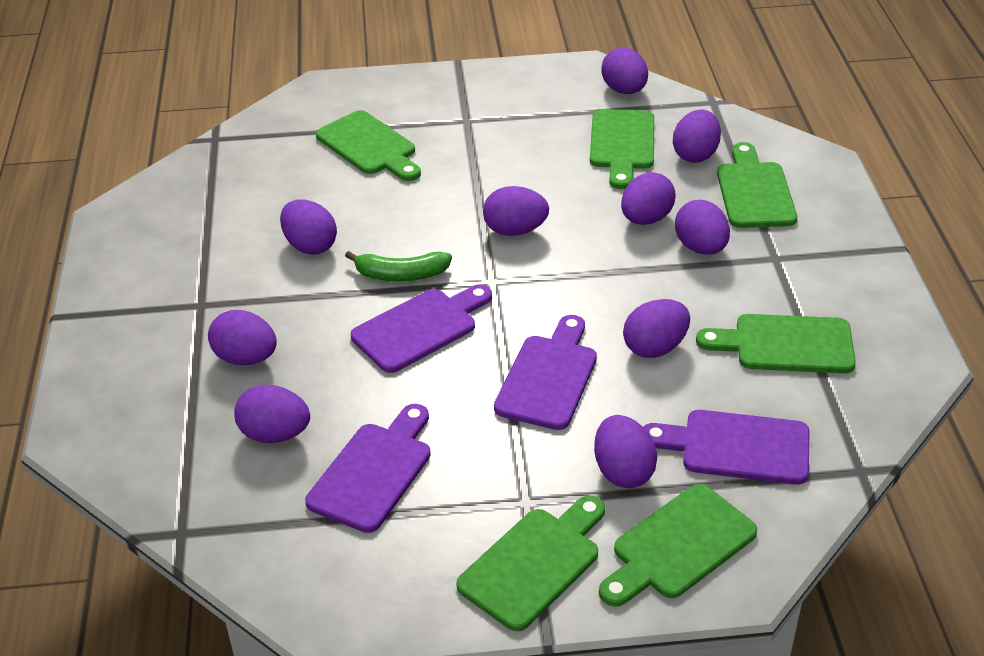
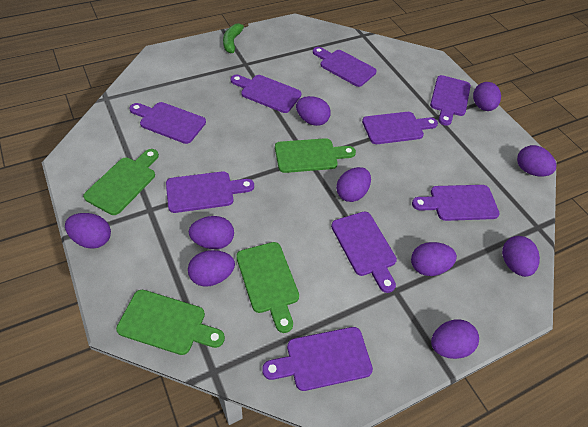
green cutting board: 6 -> 4
purple cutting board: 4 -> 9

